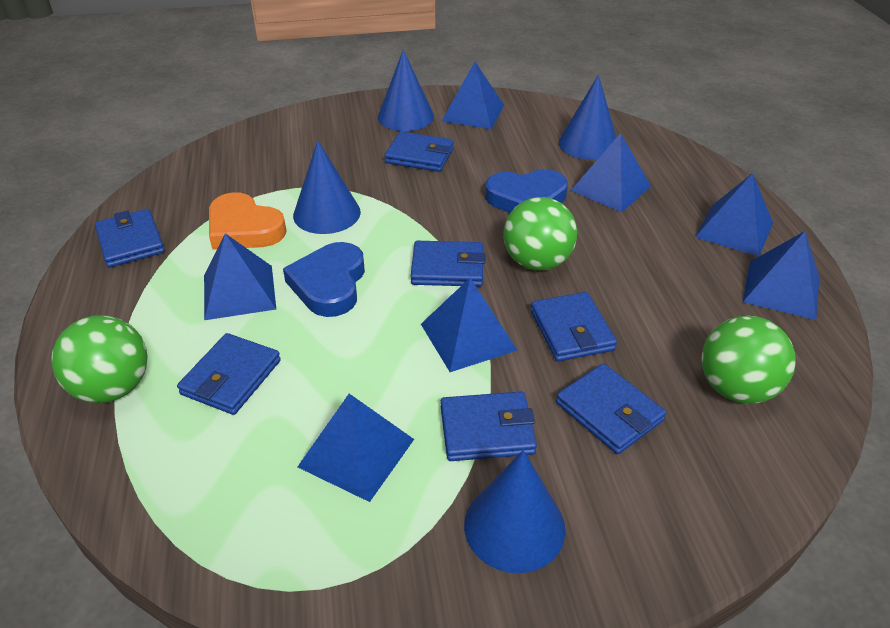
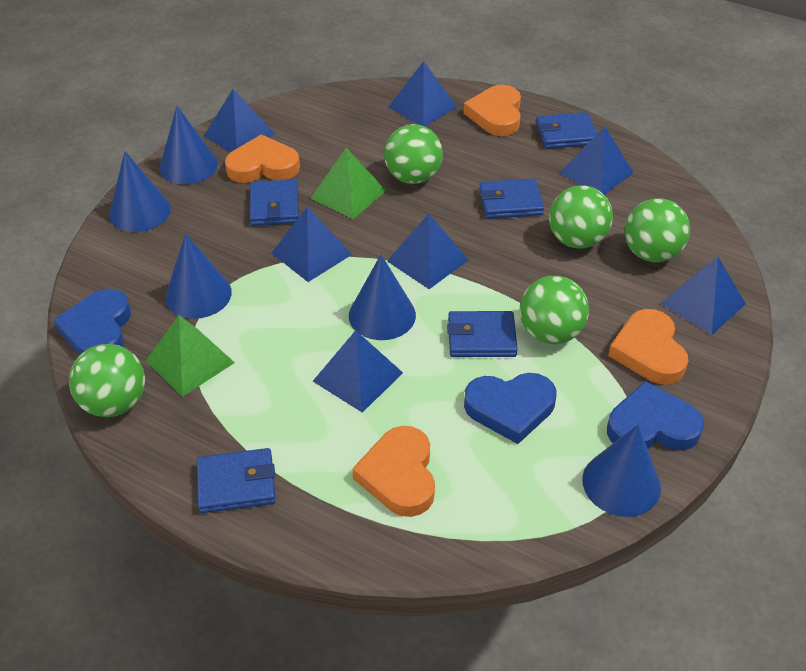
blue cone: 4 -> 5
blue heart: 2 -> 3
blue wallet: 7 -> 5
green ball: 3 -> 5
green pyramid: 0 -> 2
orange heart: 1 -> 4

